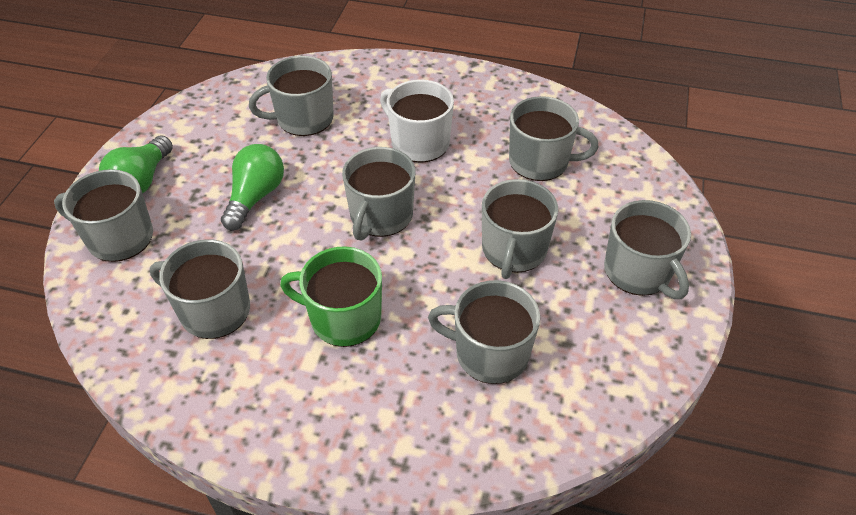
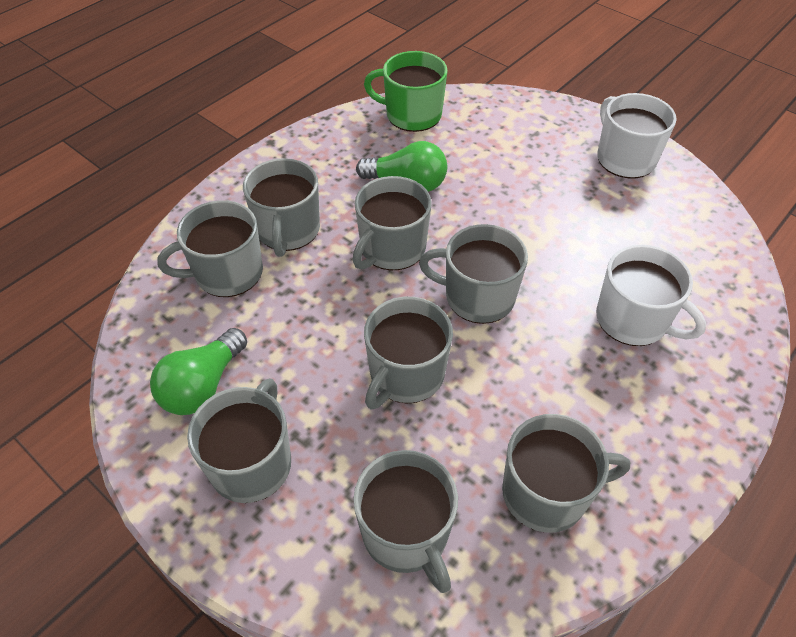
white mug: 1 -> 2

